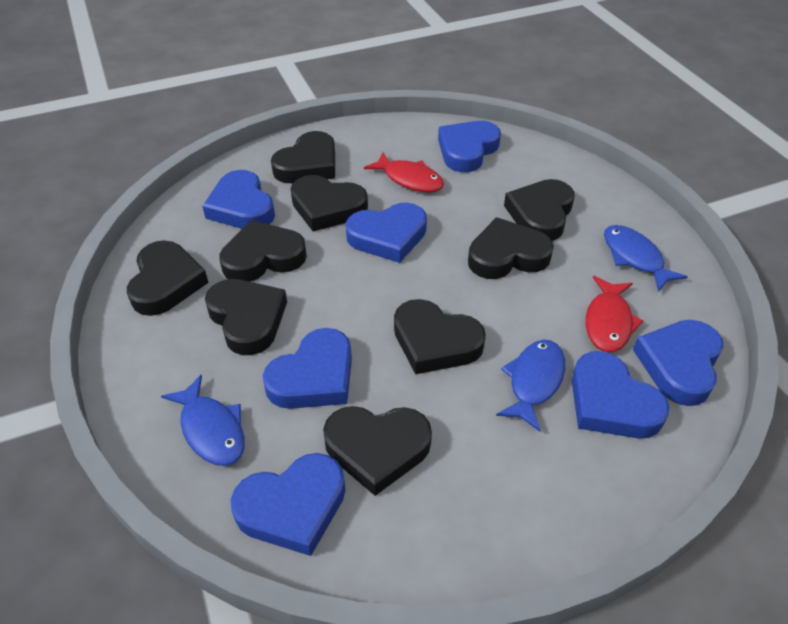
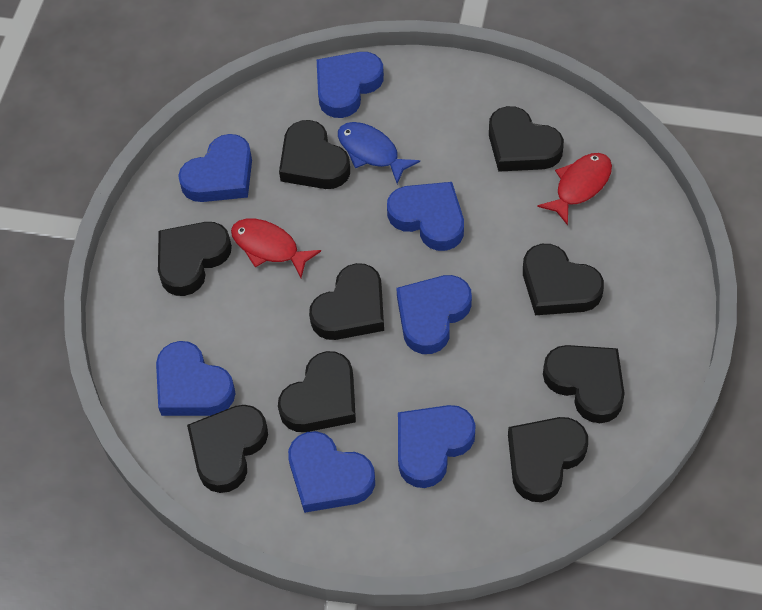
blue fish: 3 -> 1

